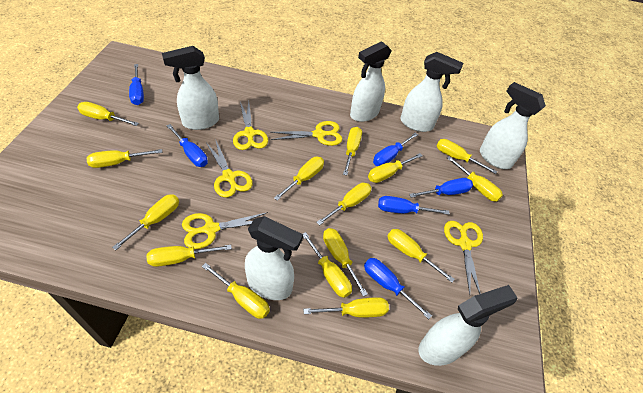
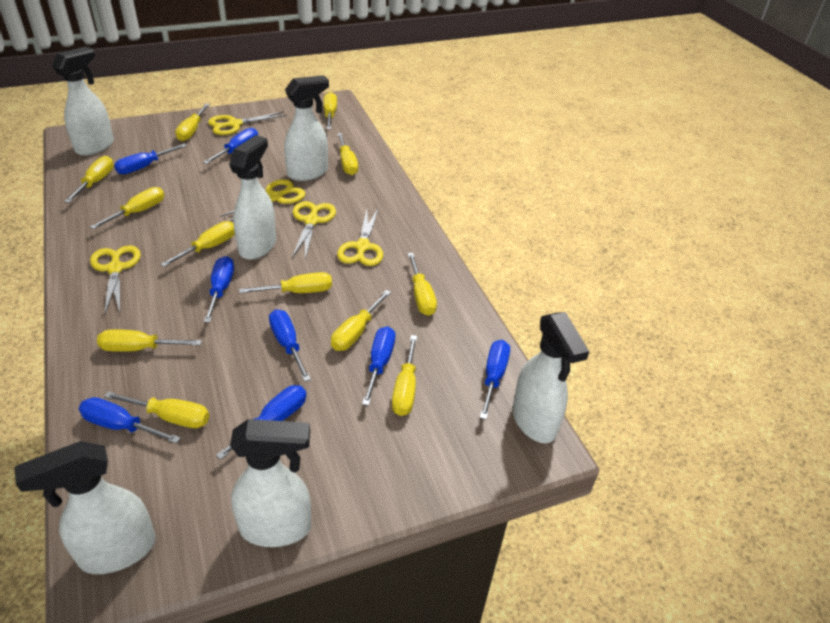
blue screwdriver: 6 -> 8
yellow screwdriver: 15 -> 12

